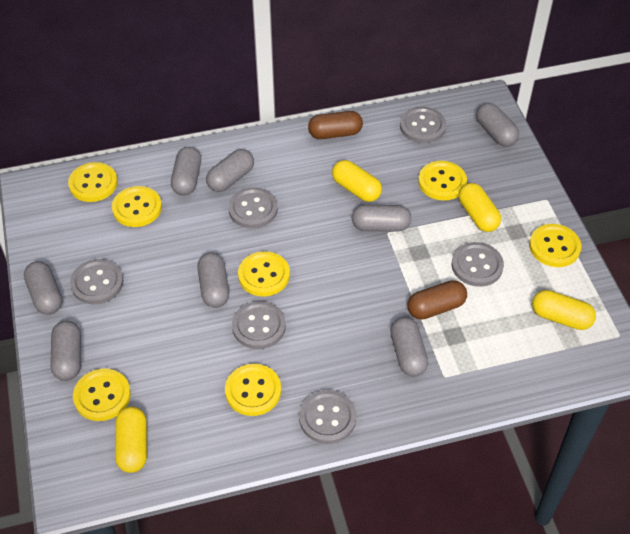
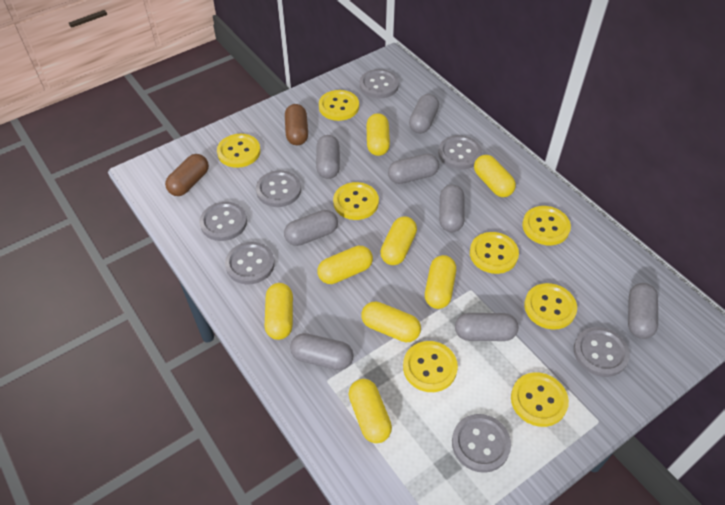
grey button: 6 -> 7
yellow button: 7 -> 8
yellow capsule: 4 -> 8

